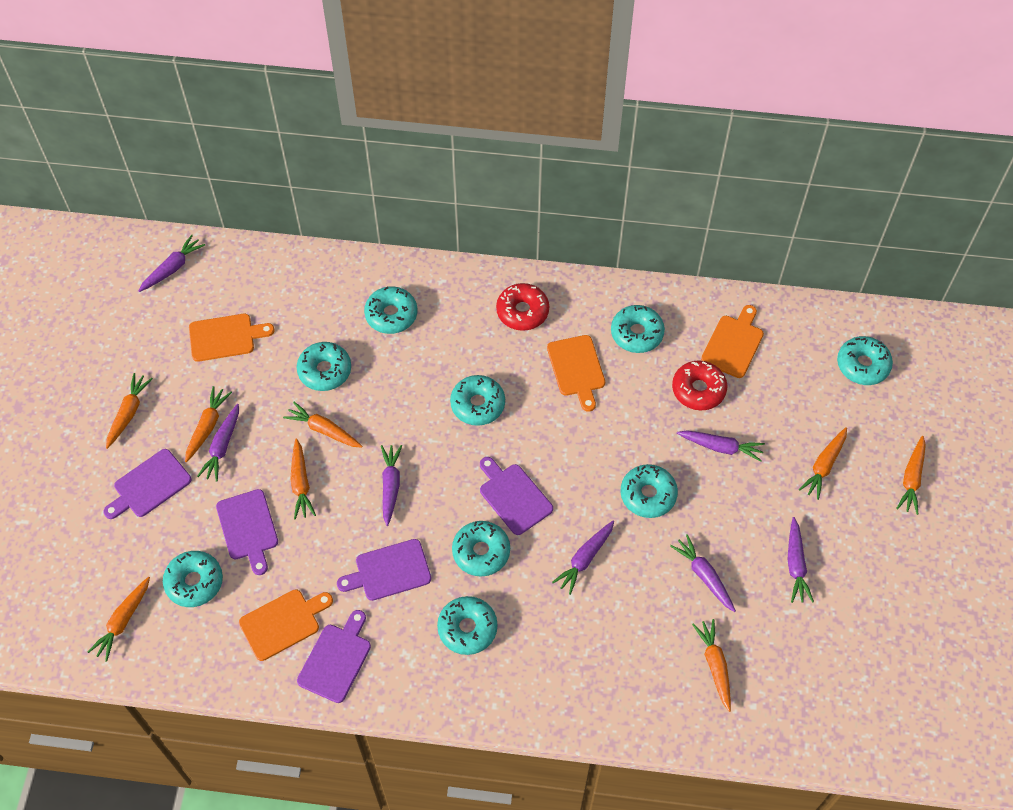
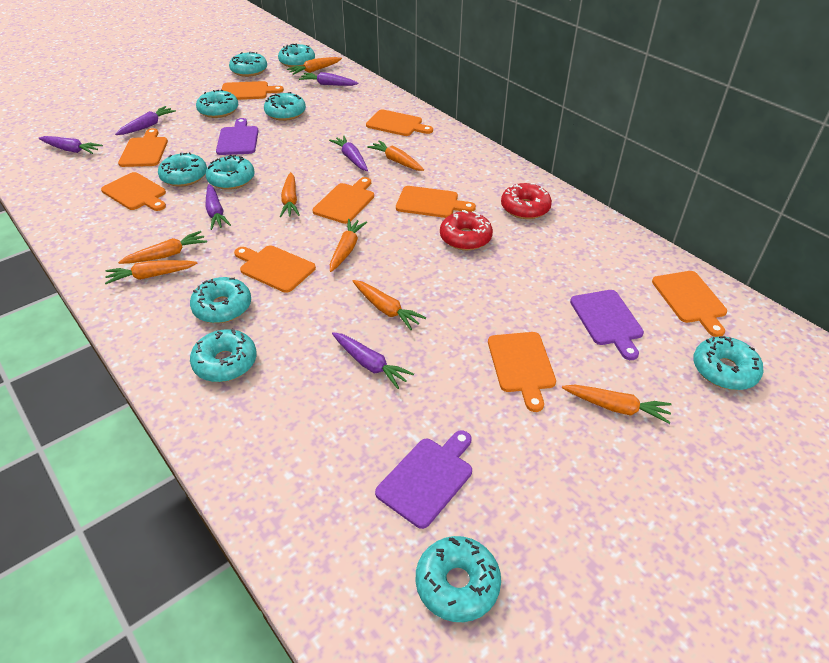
orange cutting board: 4 -> 9
purple carrot: 7 -> 6
purple cutting board: 5 -> 3
turquoise donut: 9 -> 10

